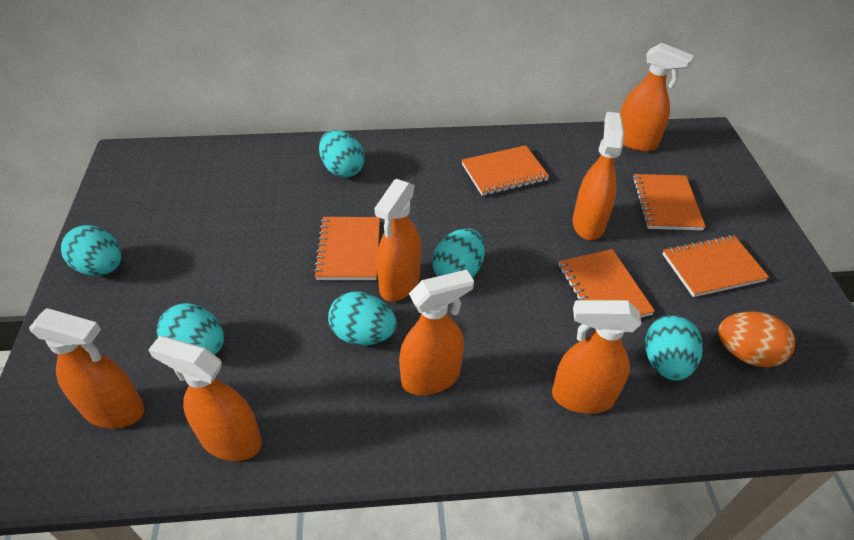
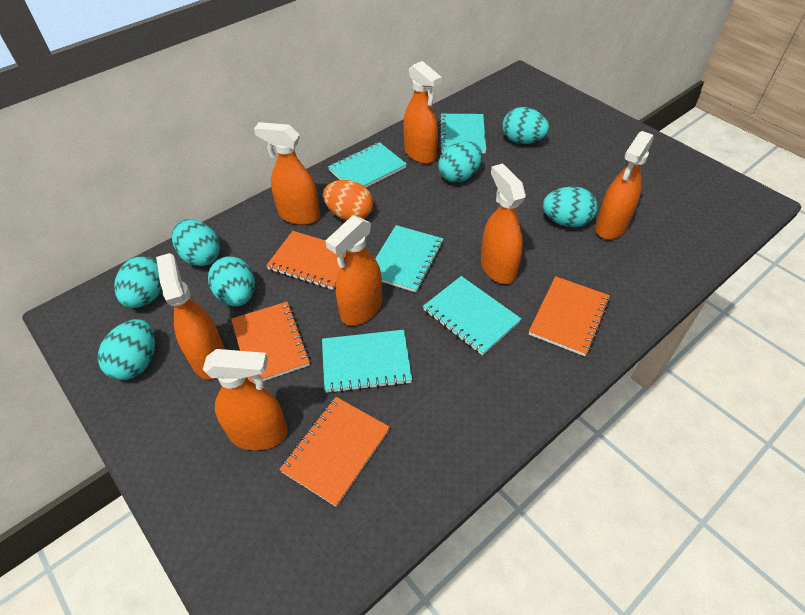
orange notebook: 5 -> 4
turquoise egg: 6 -> 7
turquoise notebook: 0 -> 5

